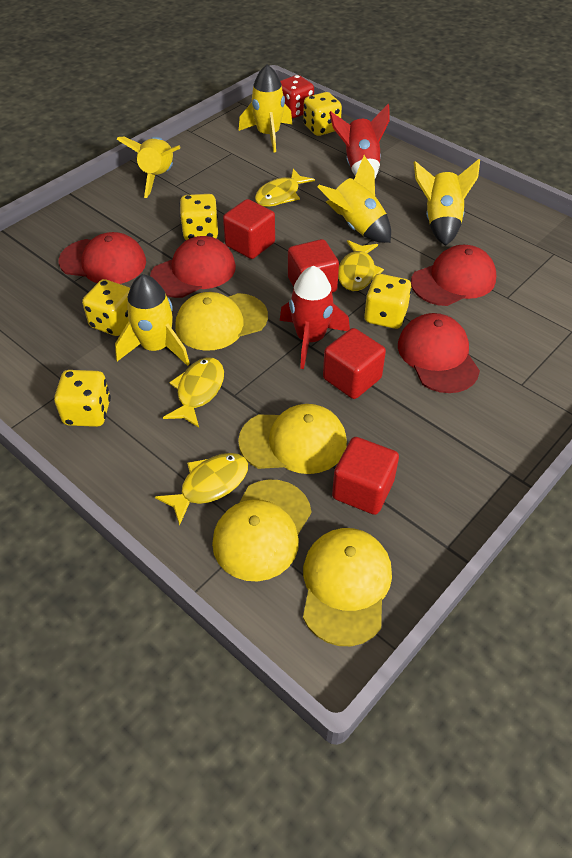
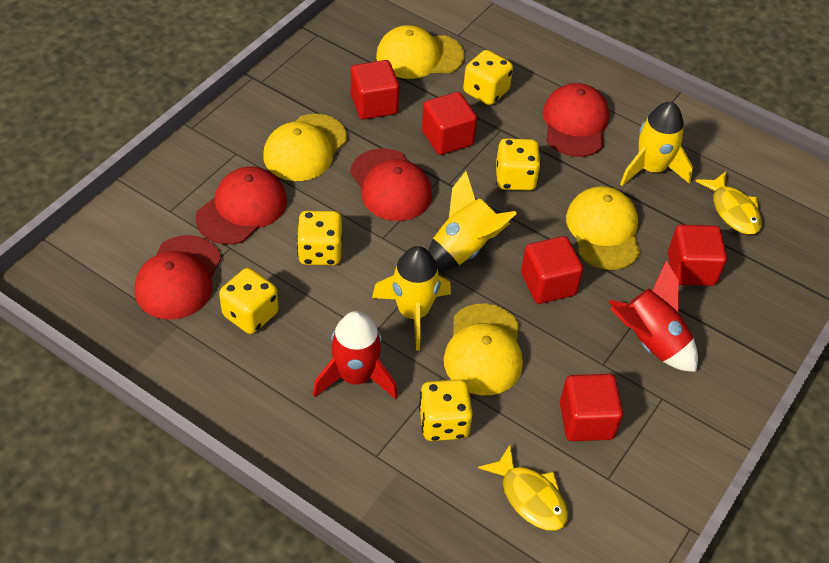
red cube: 4 -> 5
red dice: 1 -> 0
yellow fish: 4 -> 2
yellow rocket: 5 -> 3

